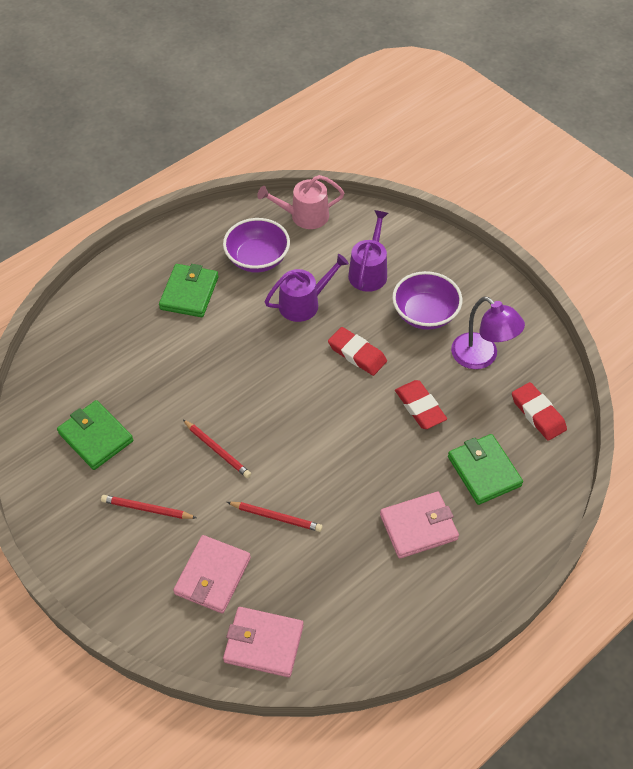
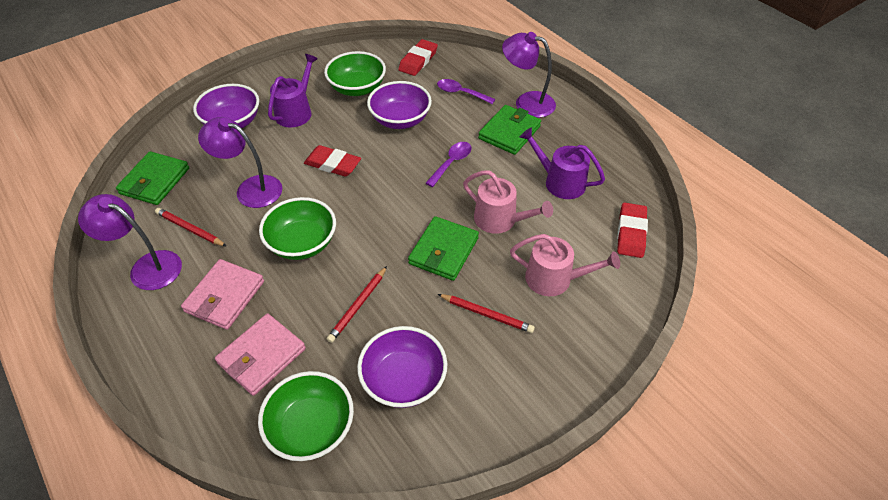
green bowl: 0 -> 3
pink wallet: 3 -> 2
pink watering can: 1 -> 2
purple bowl: 2 -> 3
purple lamp: 1 -> 3
purple spoon: 0 -> 2

